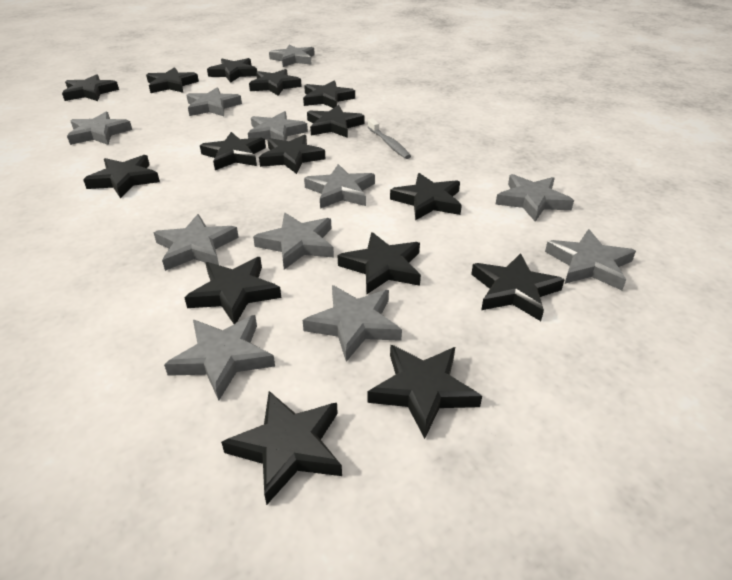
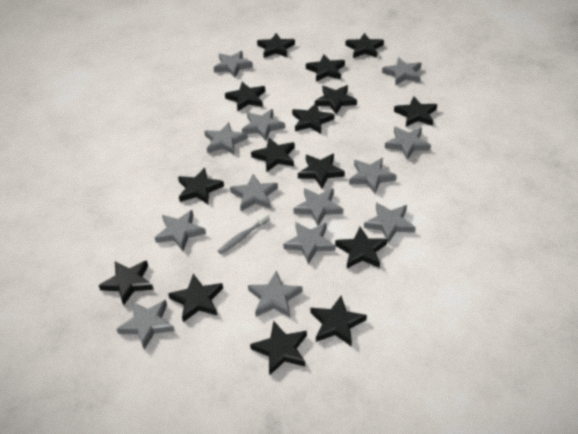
grey star: 11 -> 13

